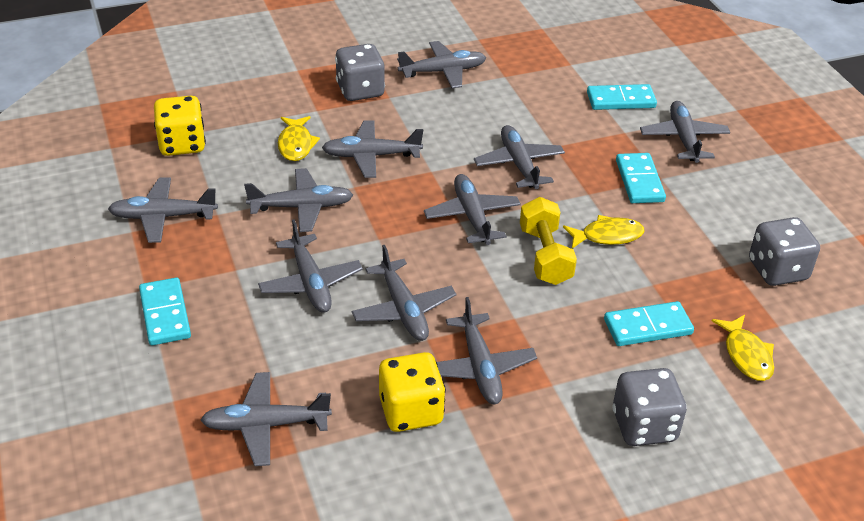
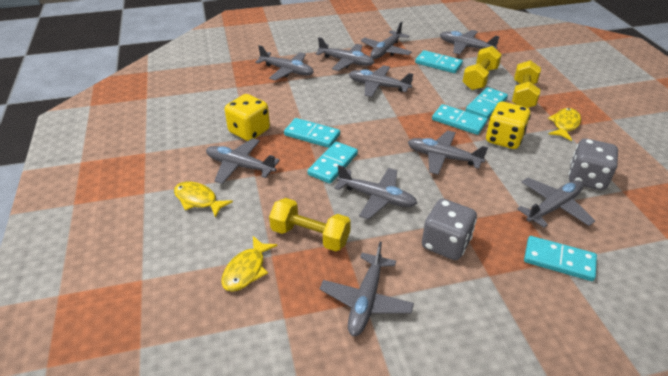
grey dice: 3 -> 2
grey plane: 11 -> 10
turquoise domino: 4 -> 6
yellow dumbbell: 1 -> 3

